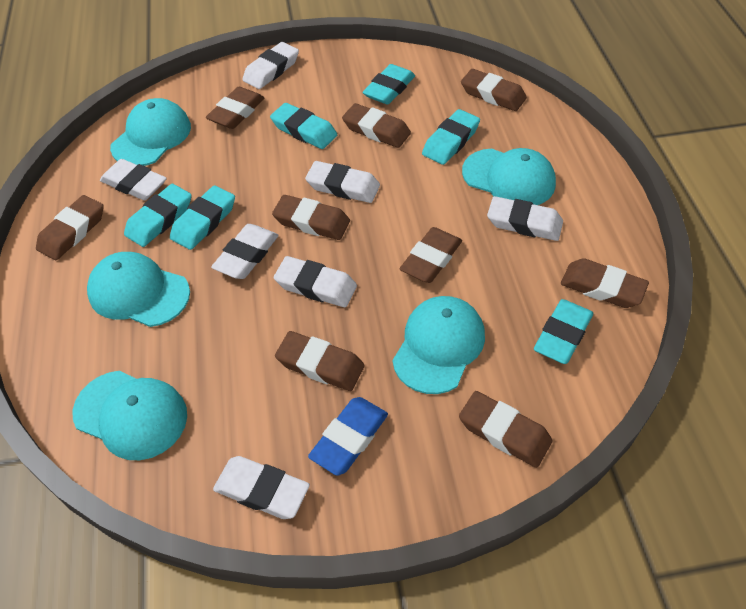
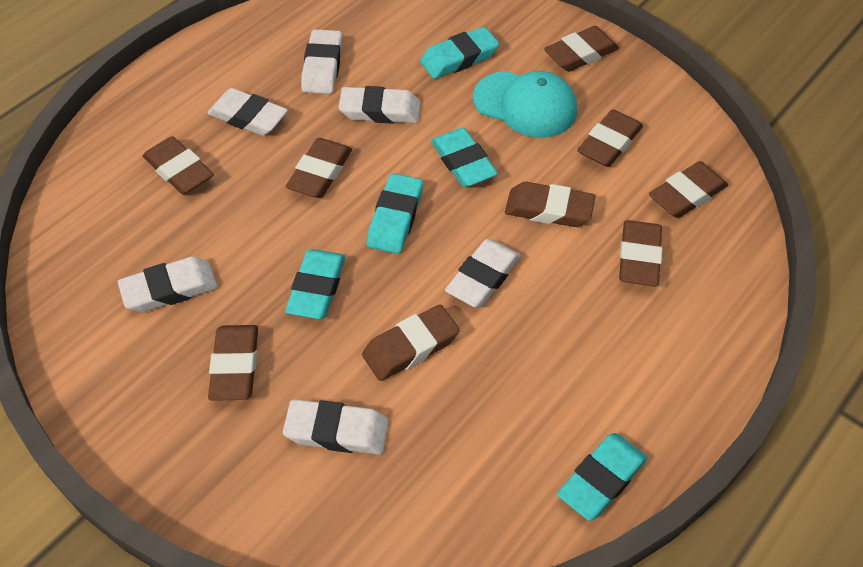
blue eraser: 1 -> 0
turquoise cap: 5 -> 1
turquoise eraser: 6 -> 5
white eraser: 7 -> 6

